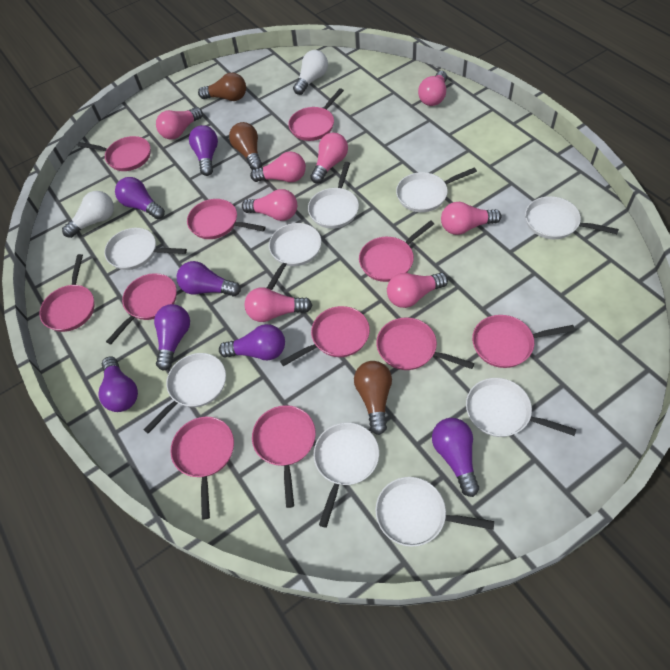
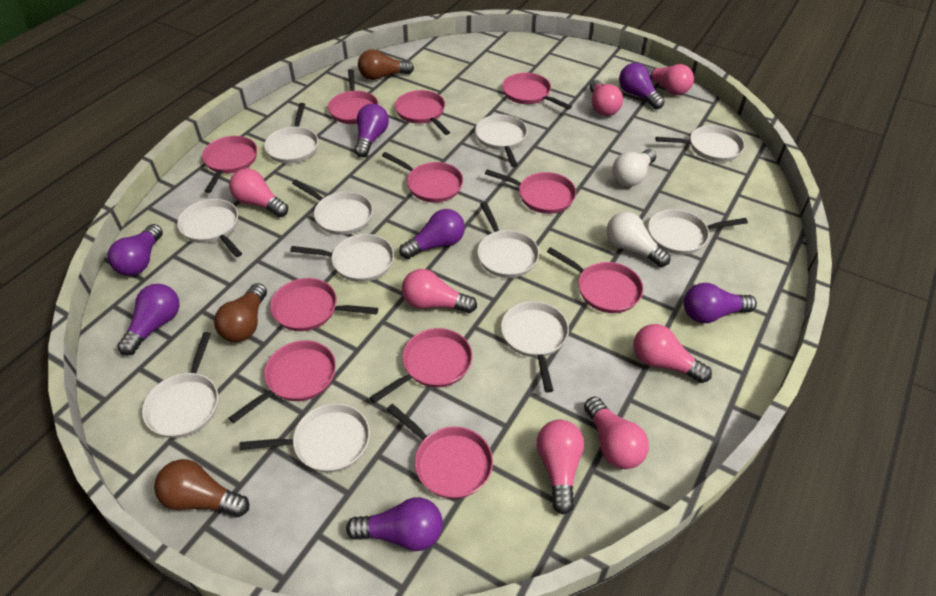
pink light bulb: 8 -> 7
white pan: 9 -> 11

